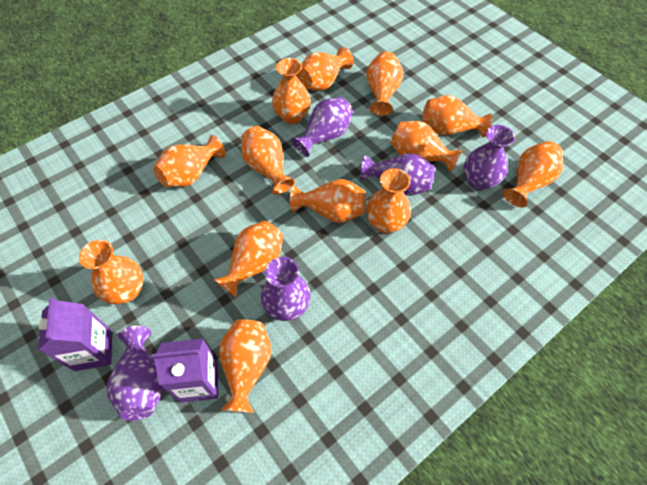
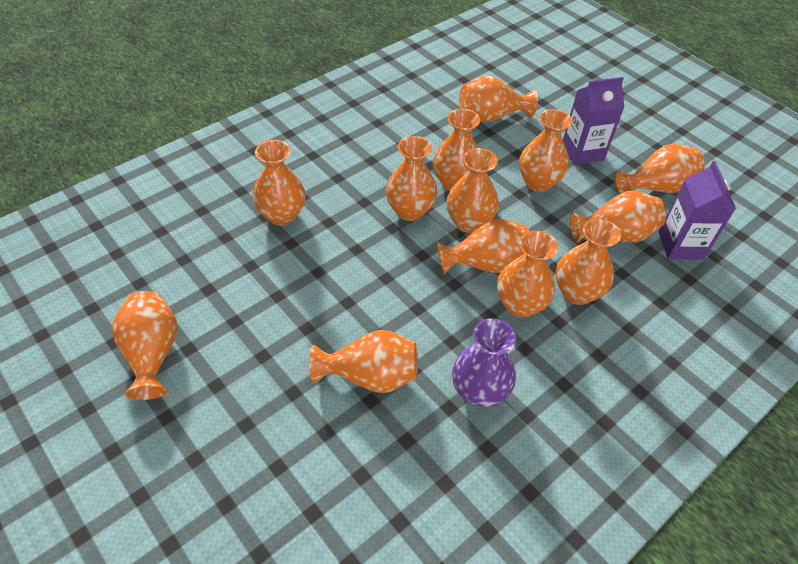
purple vase: 5 -> 1

